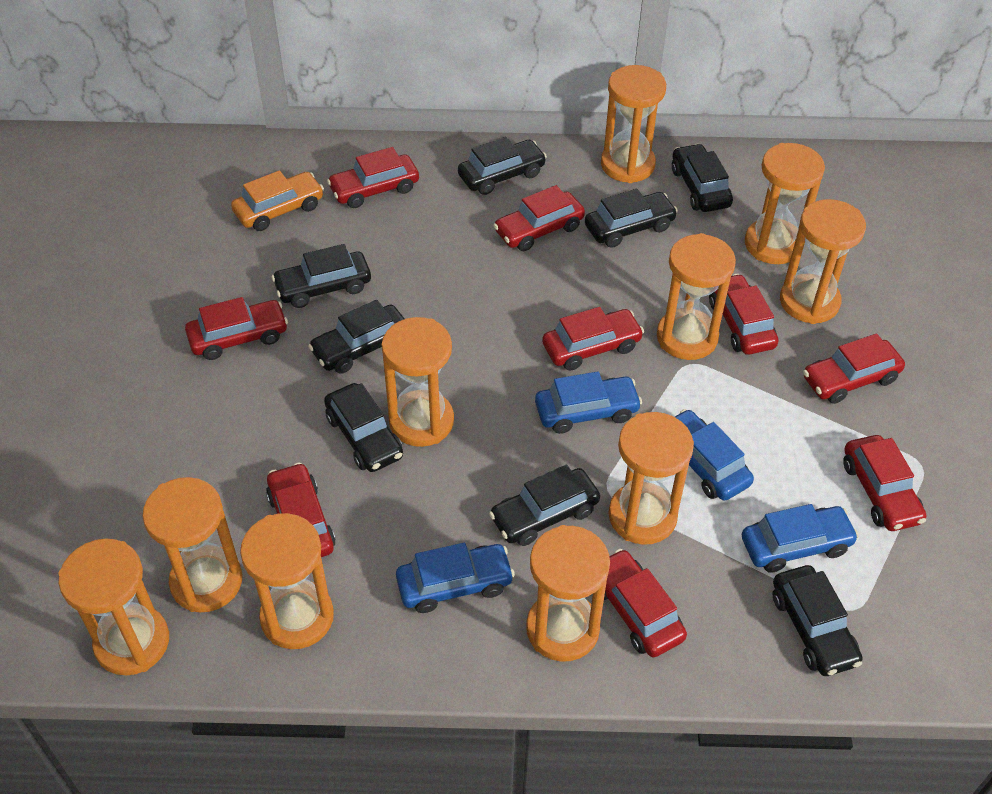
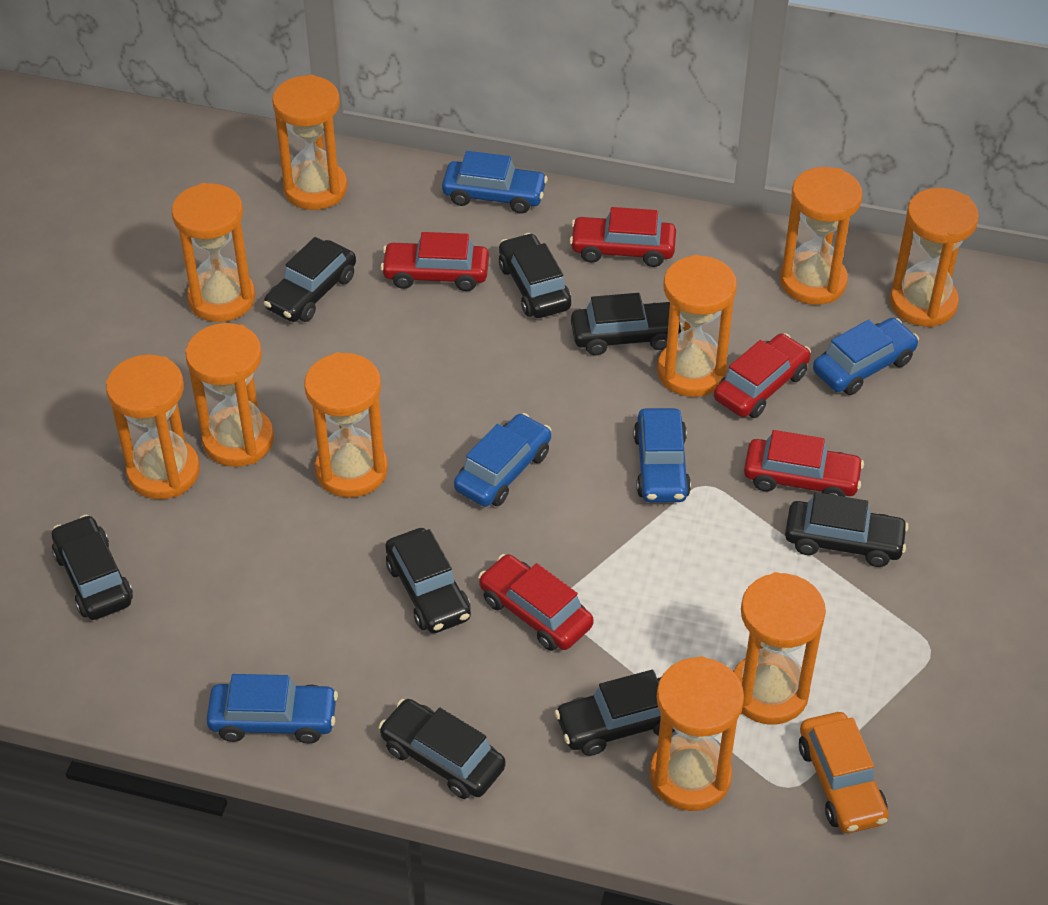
blue car: 4 -> 5
red car: 9 -> 5

